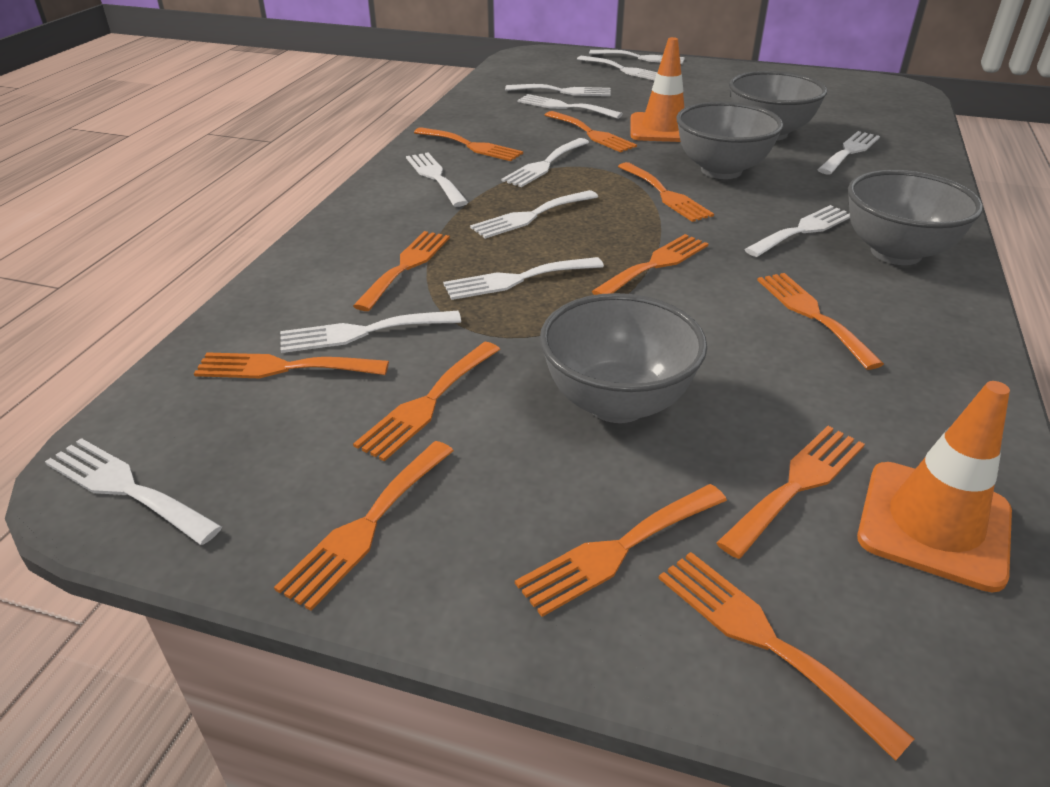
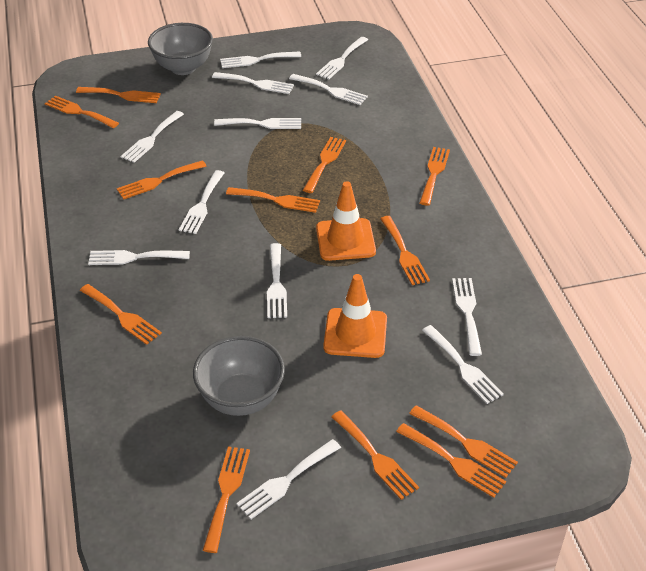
grey bowl: 4 -> 2

